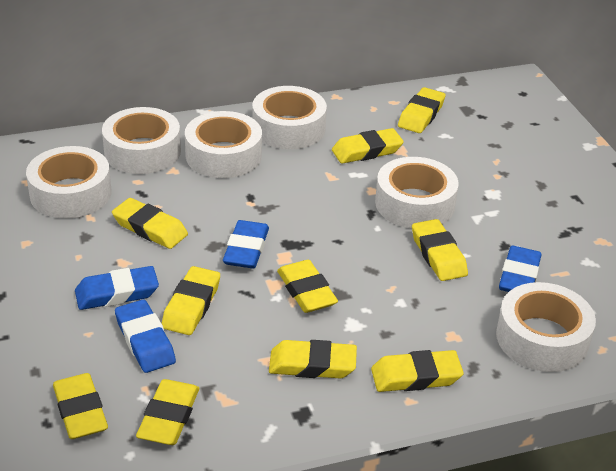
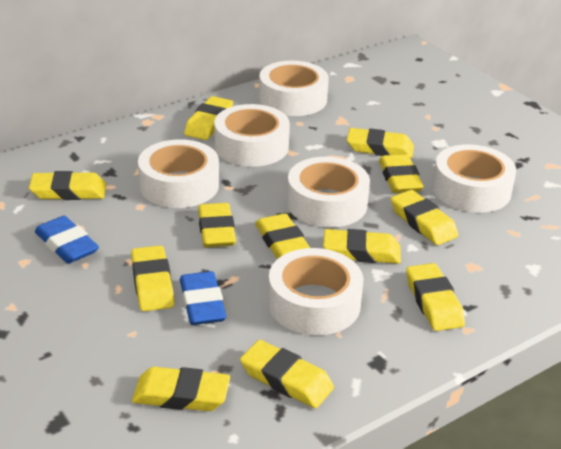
blue eraser: 4 -> 2
yellow eraser: 10 -> 12

